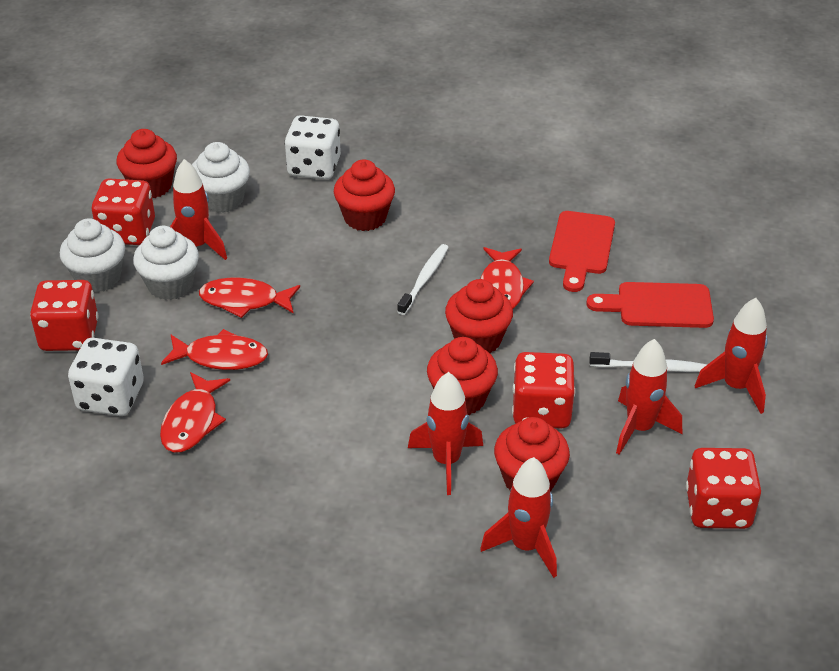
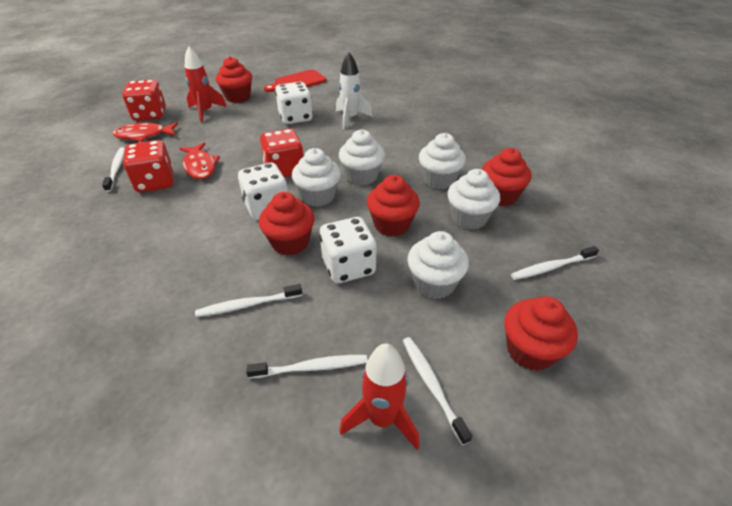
red cutting board: 2 -> 1
red dice: 4 -> 3
red fish: 4 -> 2
red rocket: 5 -> 2
white cupcake: 3 -> 5
white dice: 2 -> 3
white rocket: 0 -> 1
white toothbrush: 2 -> 5

